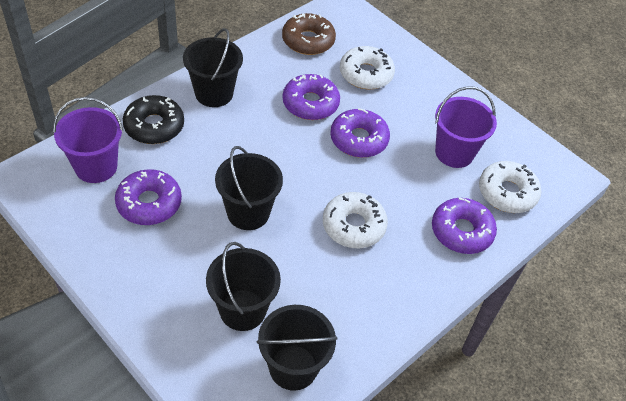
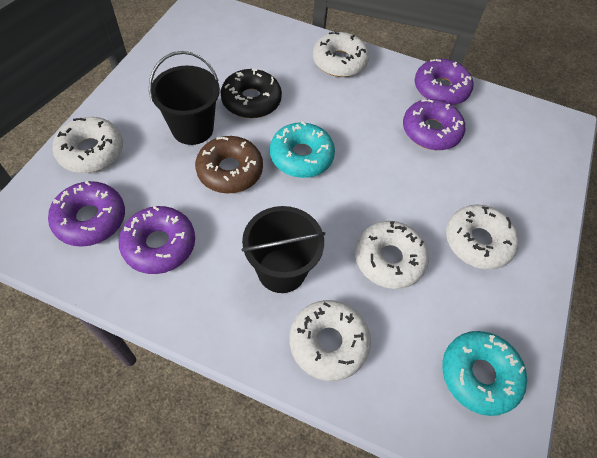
black bucket: 4 -> 2
purple bucket: 2 -> 0
turquoise donut: 0 -> 2
white donut: 3 -> 5

